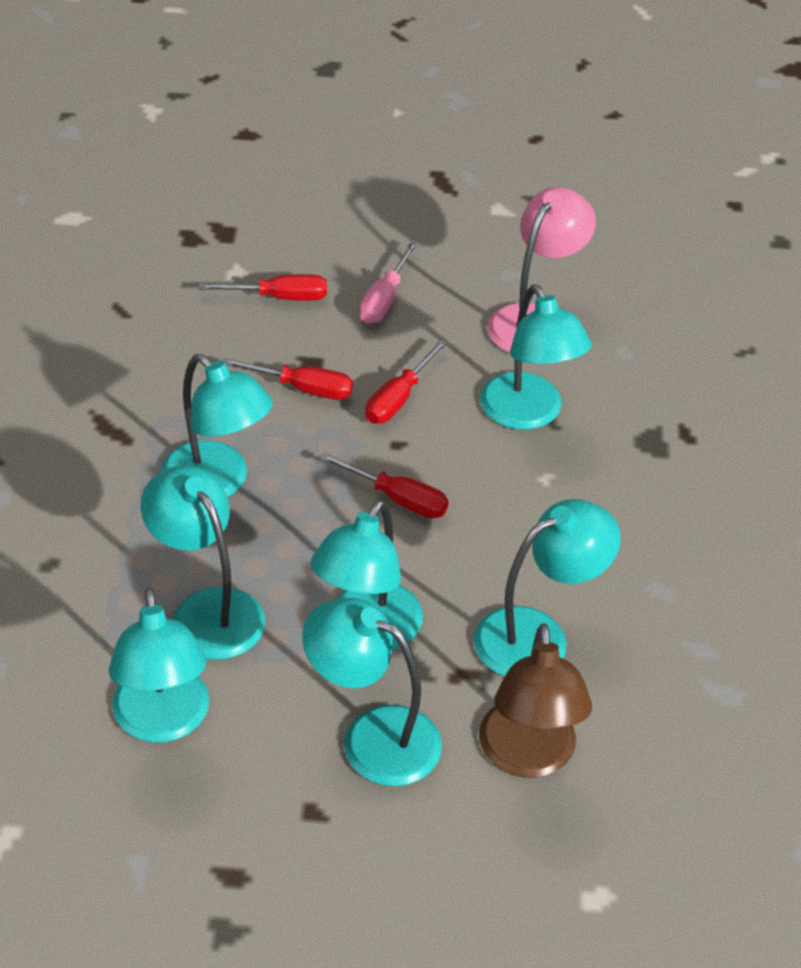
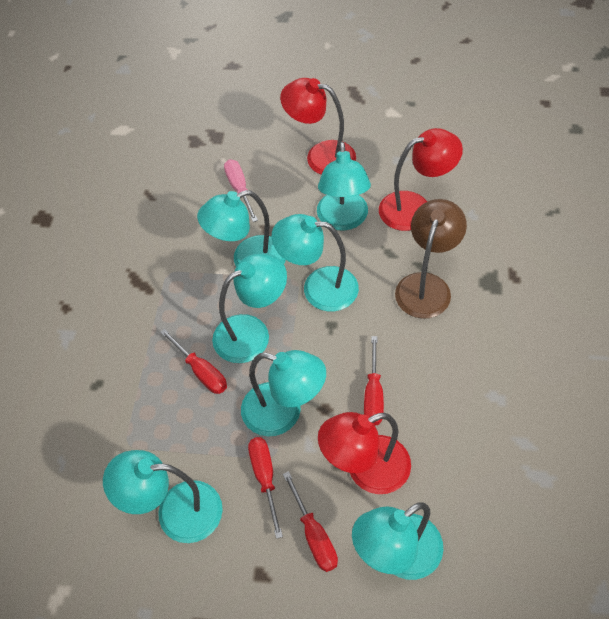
pink lamp: 1 -> 0
red lamp: 0 -> 3

